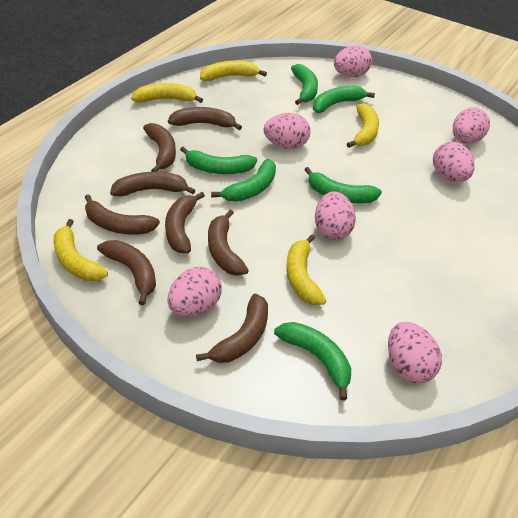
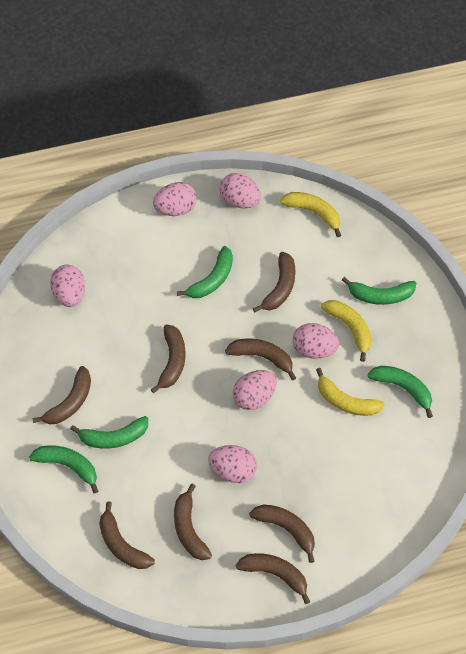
green banana: 6 -> 5
pink egg: 7 -> 6
yellow banana: 5 -> 3

